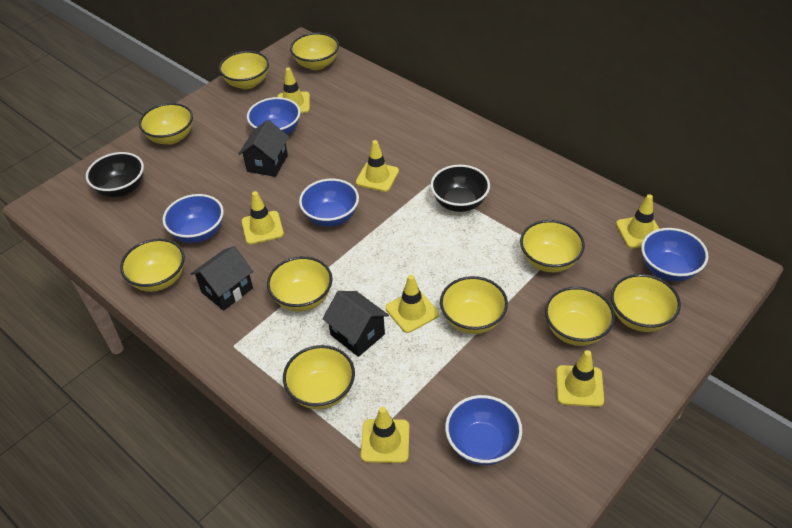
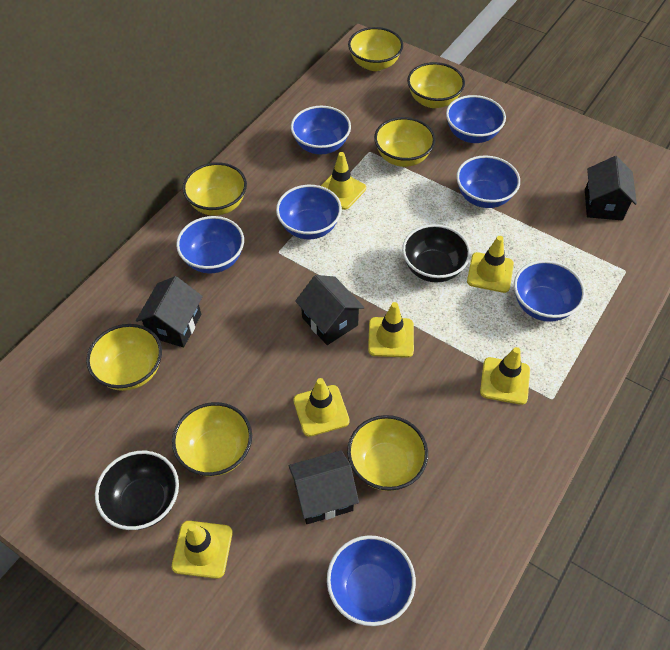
black house: 3 -> 4
blue bowl: 5 -> 7
yellow bowl: 10 -> 7
yellow traffic cone: 7 -> 6

